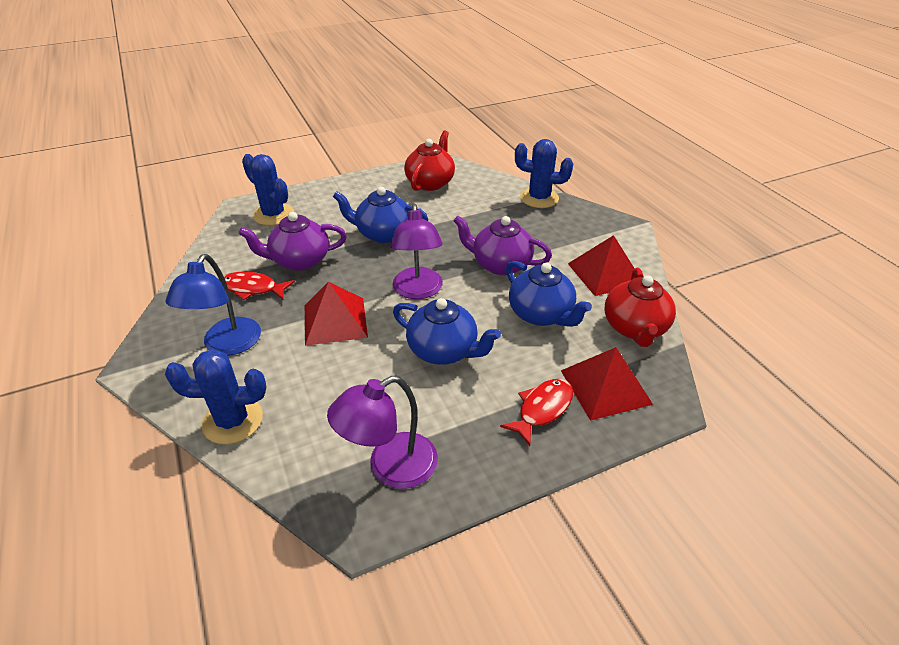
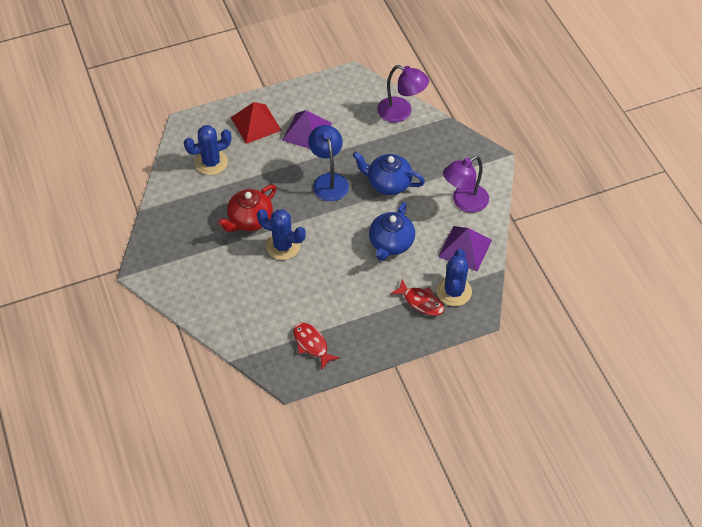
blue teapot: 3 -> 2
purple pyramid: 0 -> 2
purple teapot: 2 -> 0
red pyramid: 3 -> 1
red teapot: 2 -> 1

